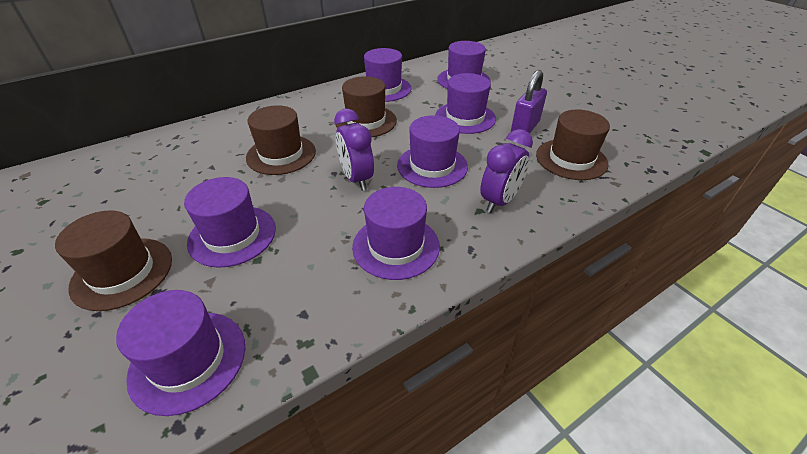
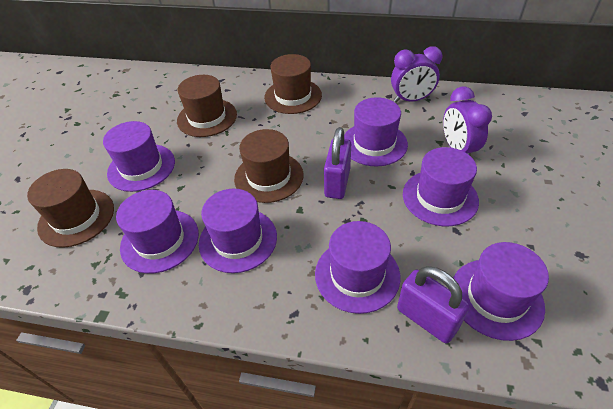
purple padlock: 1 -> 2

